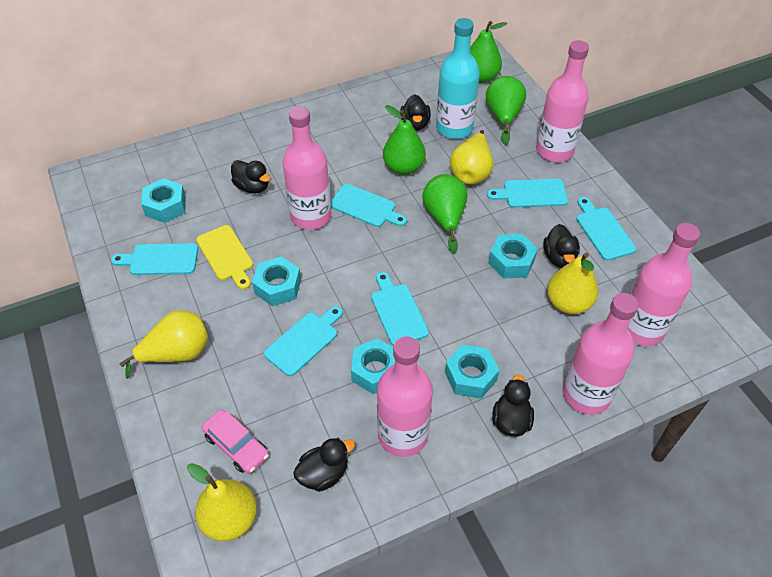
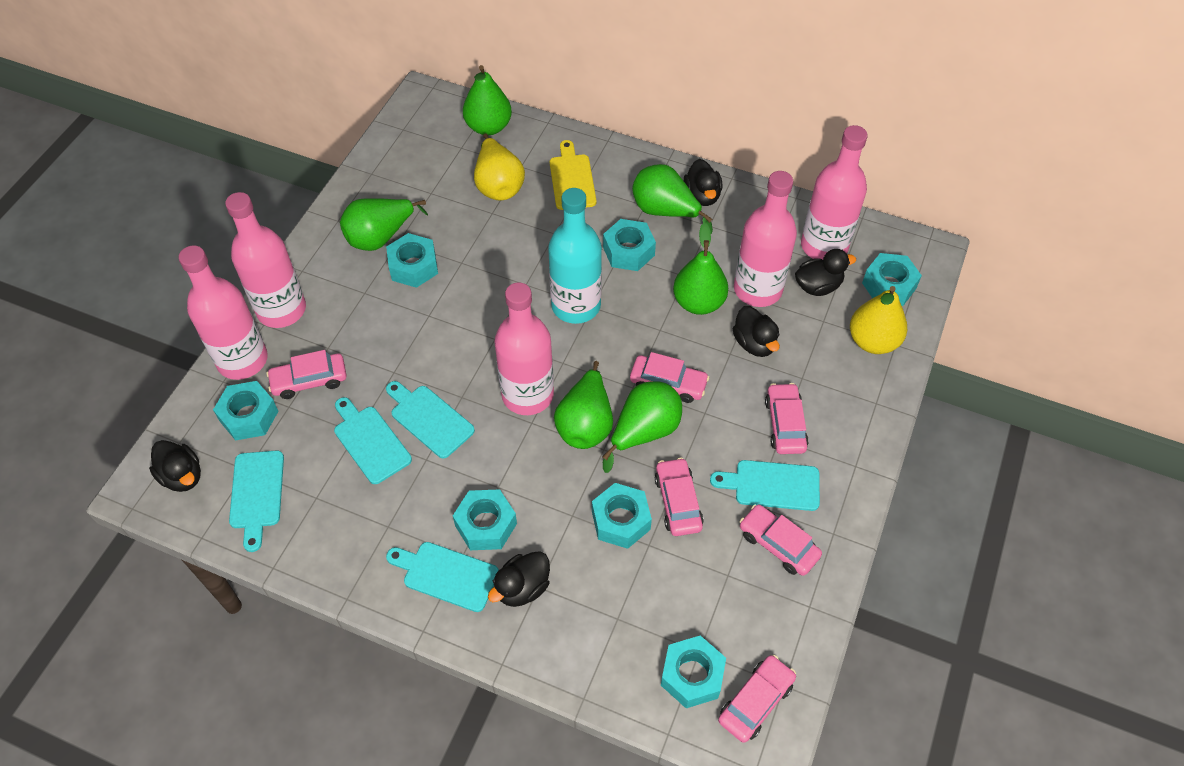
green pear: 4 -> 6
pink car: 1 -> 6
turquoise cutting board: 6 -> 5
turquoise nut: 5 -> 7
yellow pear: 4 -> 2

